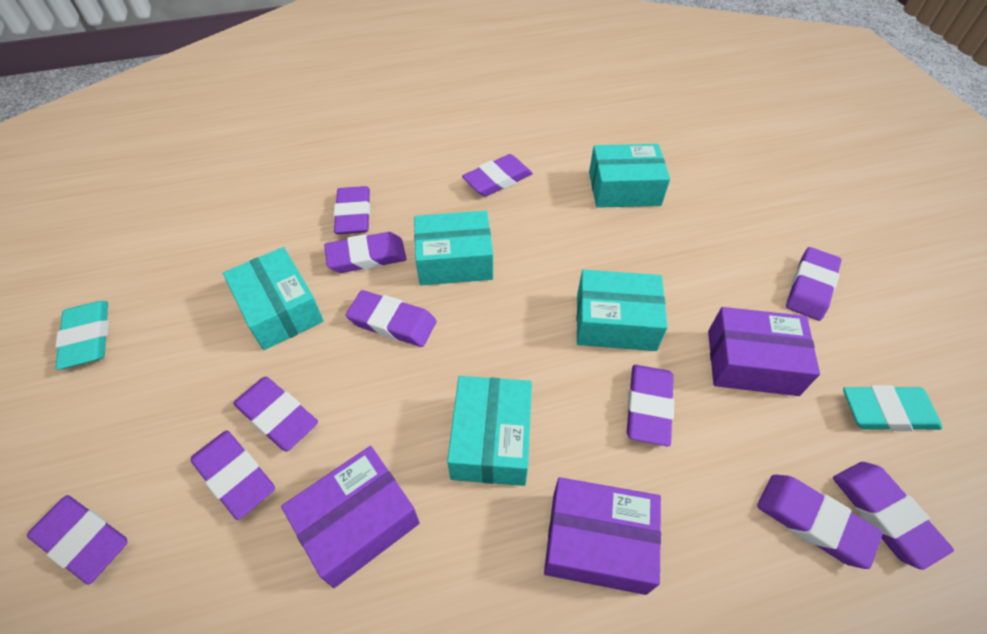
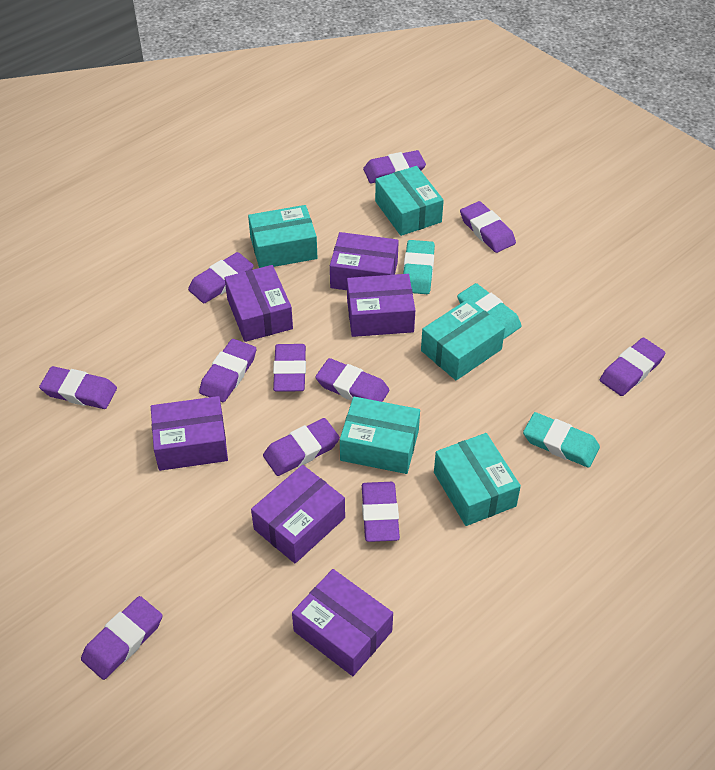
purple box: 3 -> 6
turquoise eraser: 2 -> 3

